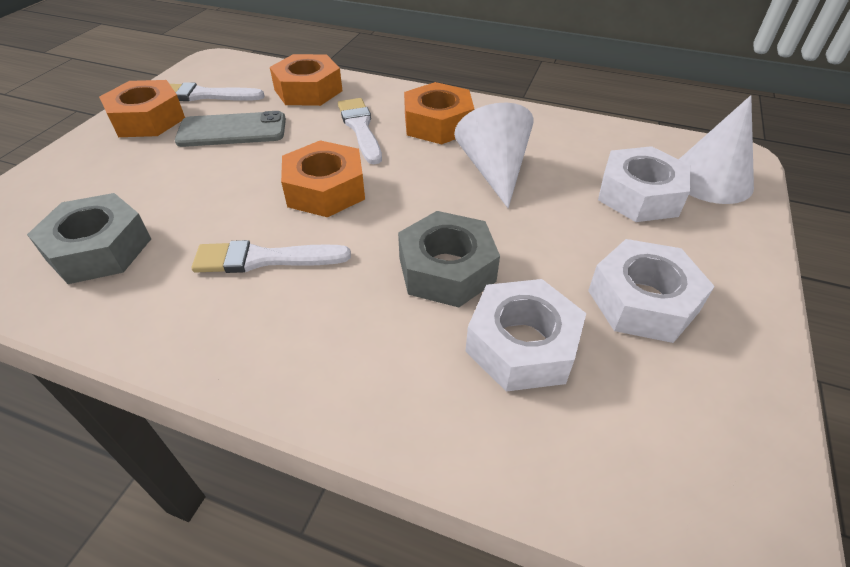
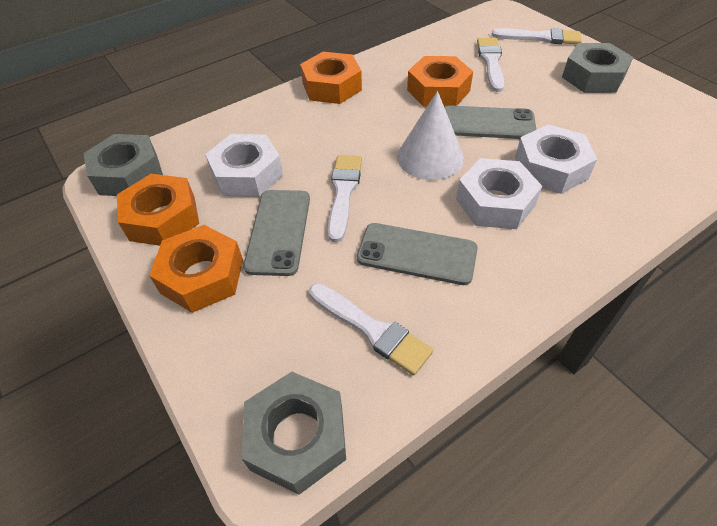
grey nut: 2 -> 3
grey phone: 1 -> 3
white brush: 3 -> 4
white cone: 2 -> 1

